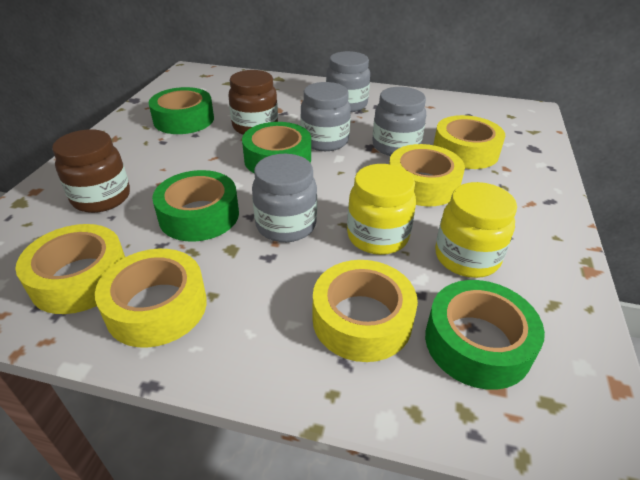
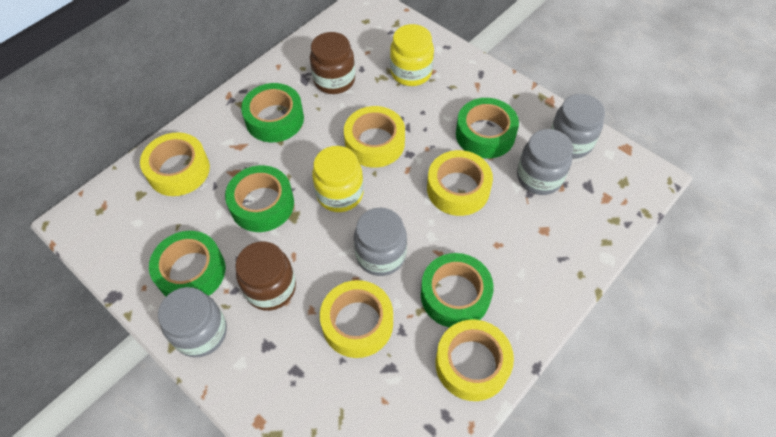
green tape: 4 -> 5

